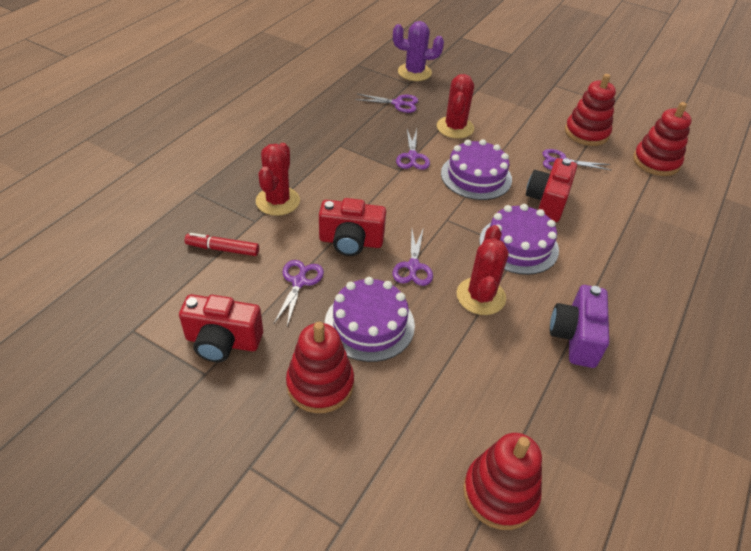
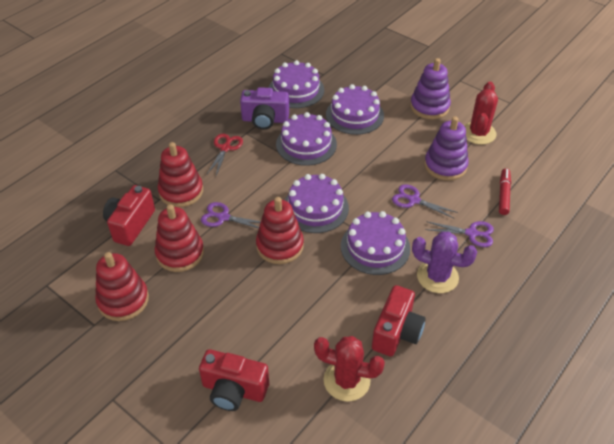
purple cake: 3 -> 5
purple scissors: 5 -> 3
purple stacking toy: 0 -> 2
red cactus: 3 -> 2
red scissors: 0 -> 1

